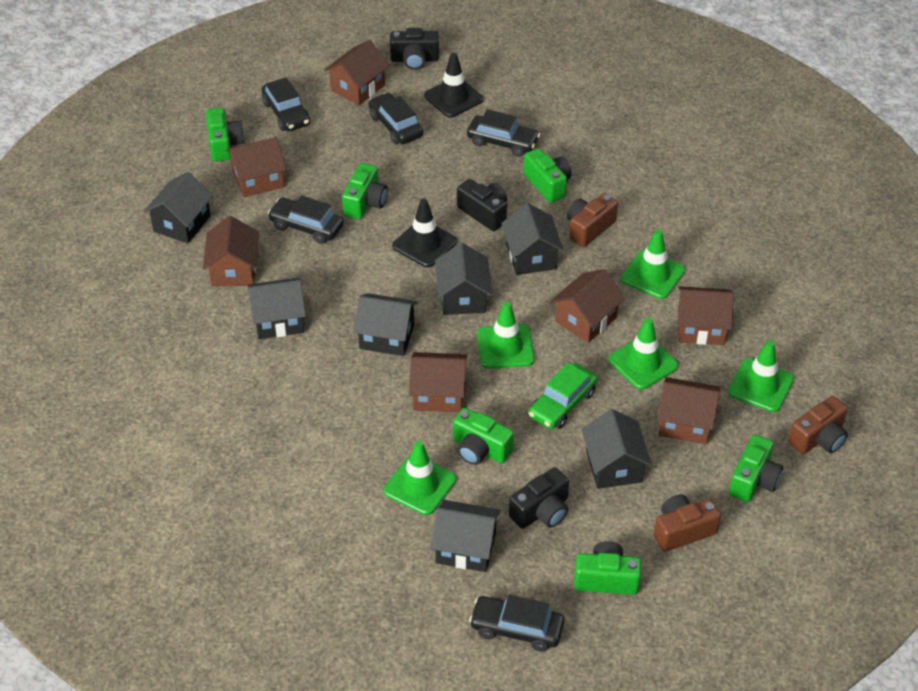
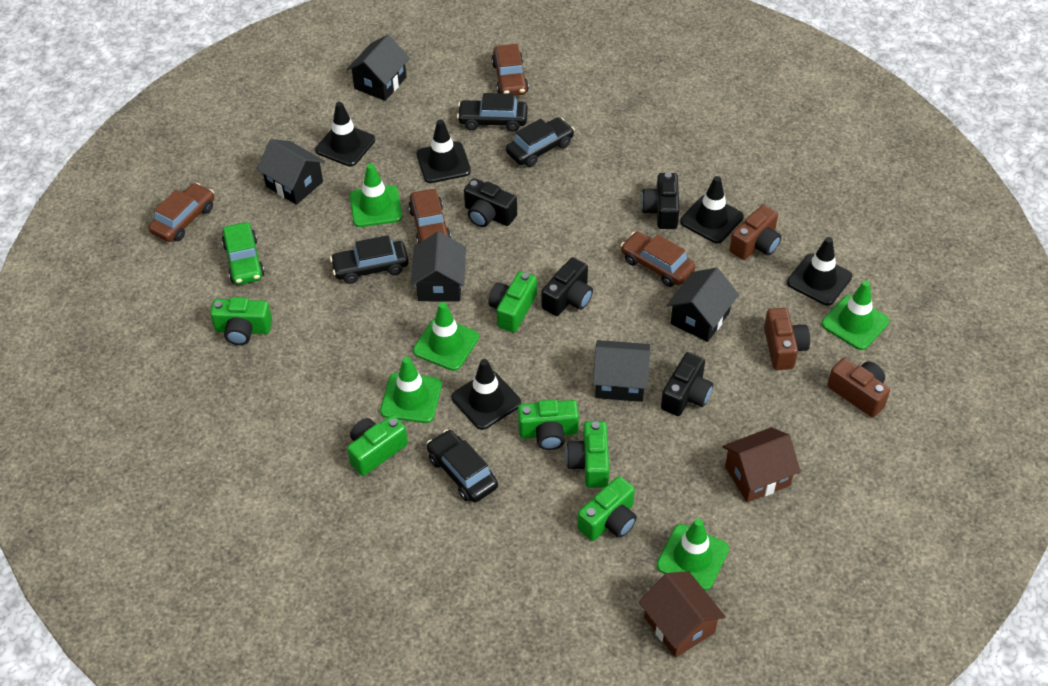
black camera: 3 -> 4
black car: 5 -> 4
black house: 7 -> 5
black traffic cone: 2 -> 5
brown car: 0 -> 4
brown house: 7 -> 2

